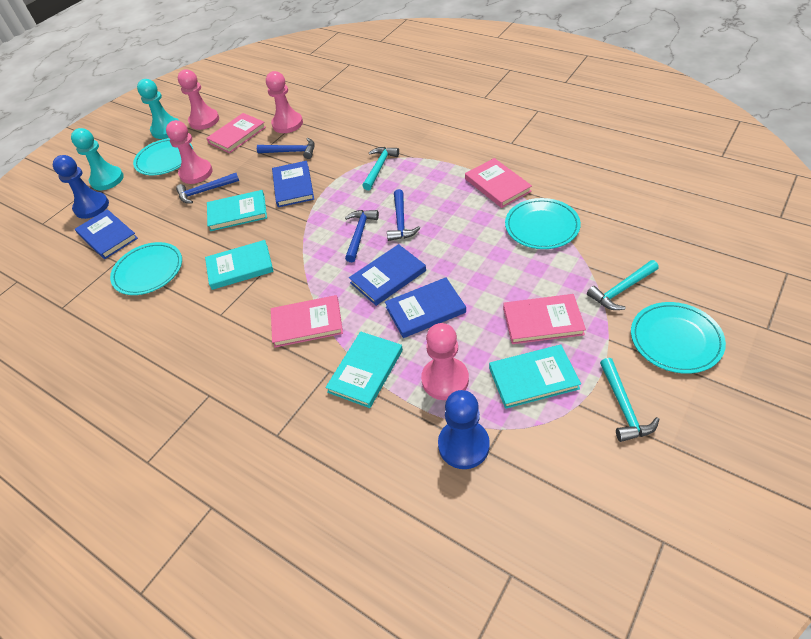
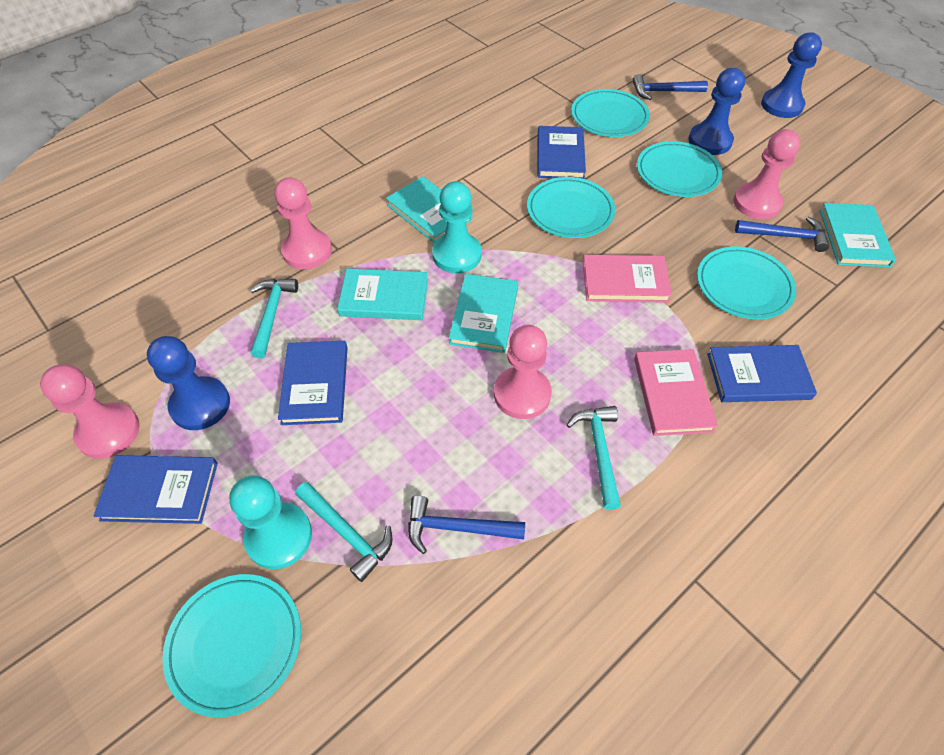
blue hammer: 4 -> 3
blue pawn: 2 -> 3
pink book: 4 -> 2
turquoise plate: 4 -> 5

